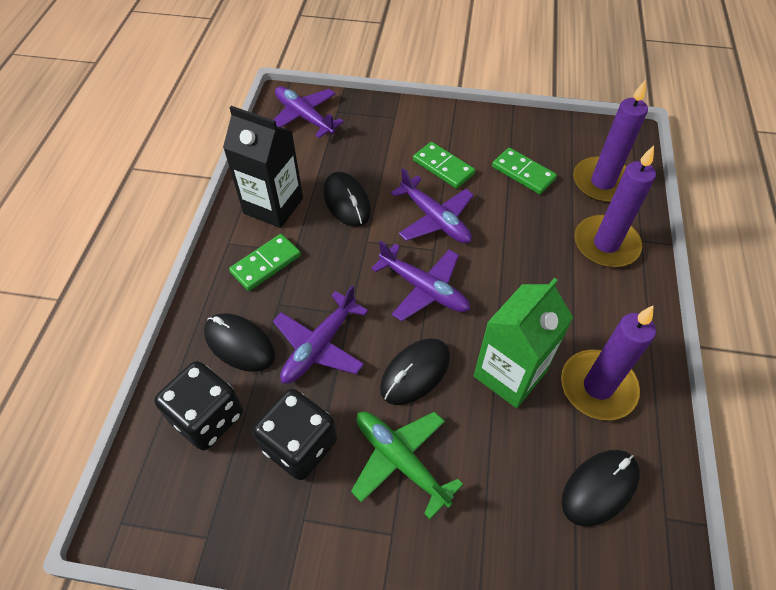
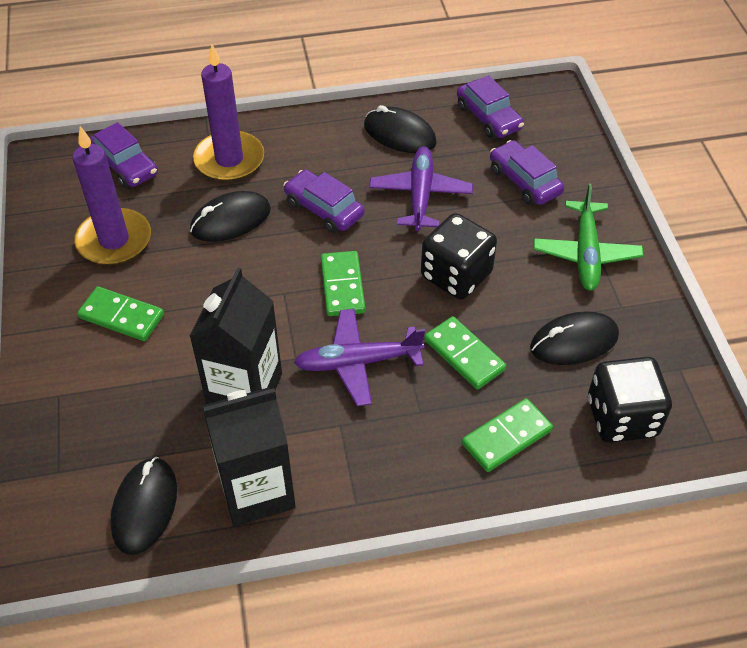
black carton: 1 -> 2
green carton: 1 -> 0
green domino: 3 -> 4
purple candle: 3 -> 2
purple car: 0 -> 4
purple plane: 4 -> 2

